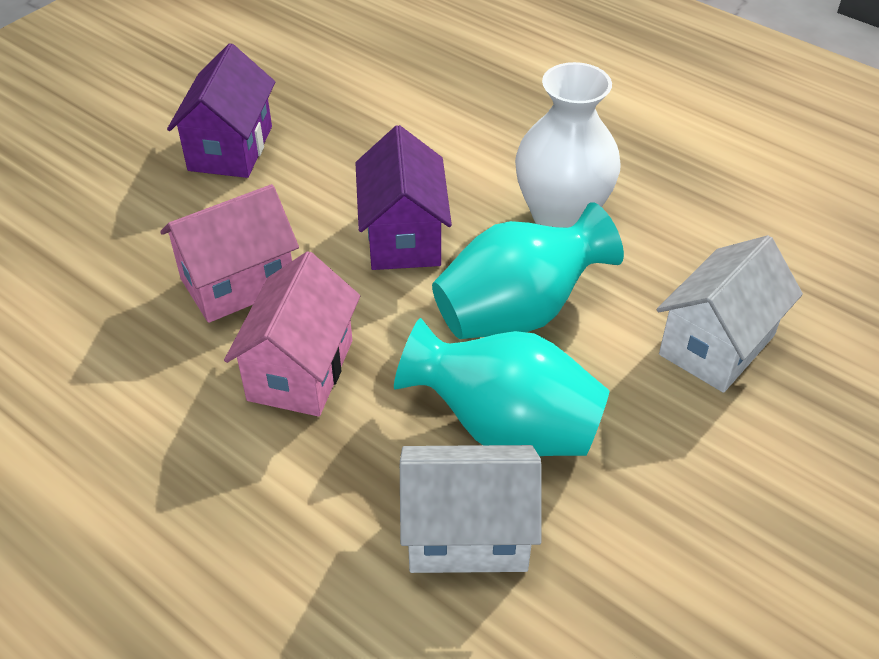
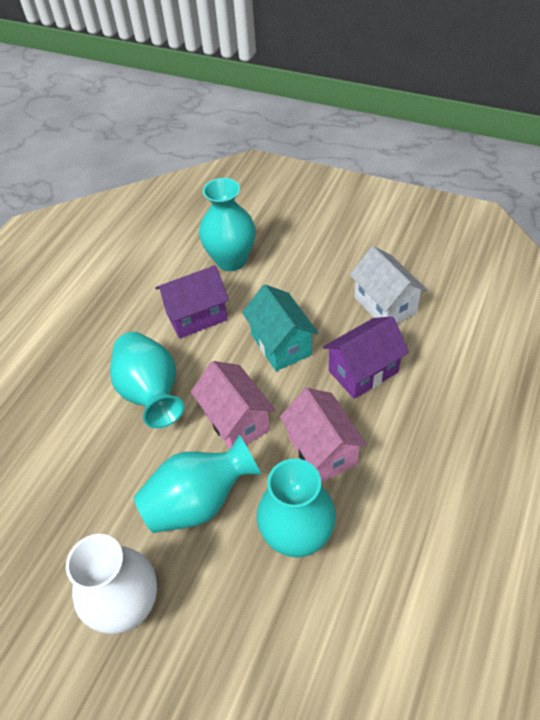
turquoise house: 0 -> 1
turquoise vase: 2 -> 4
white house: 2 -> 1

